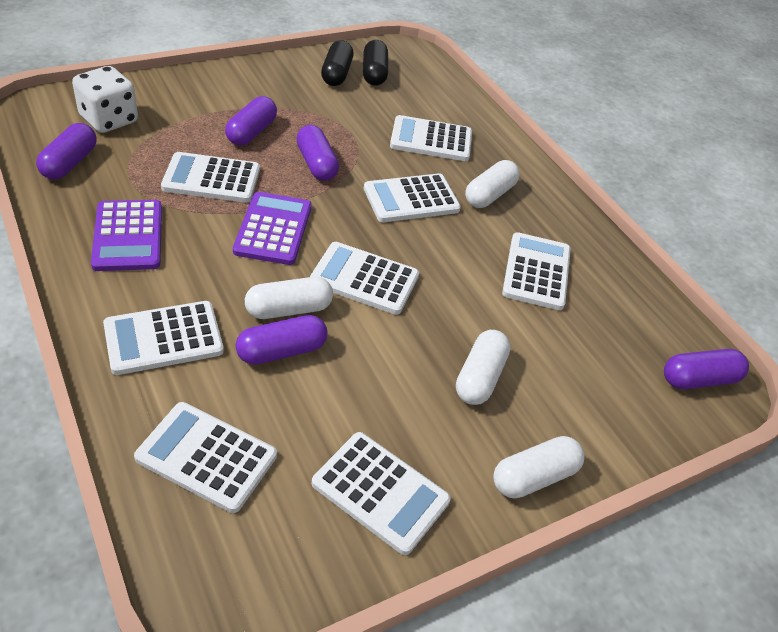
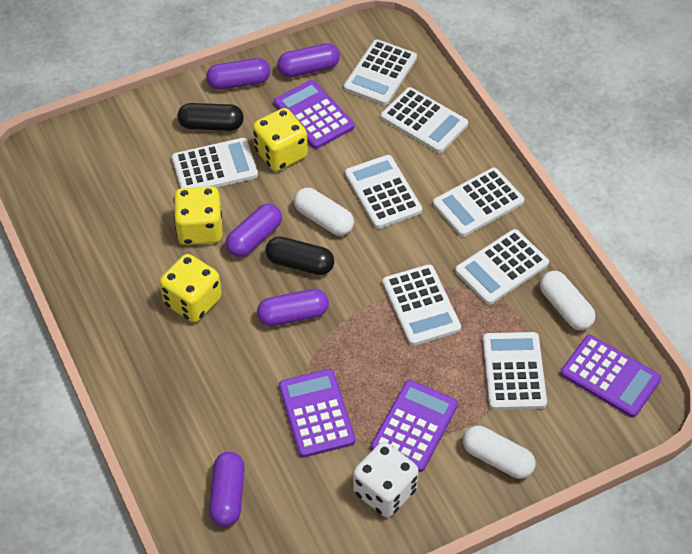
purple calculator: 2 -> 4
white capsule: 4 -> 3
yellow dice: 0 -> 3

